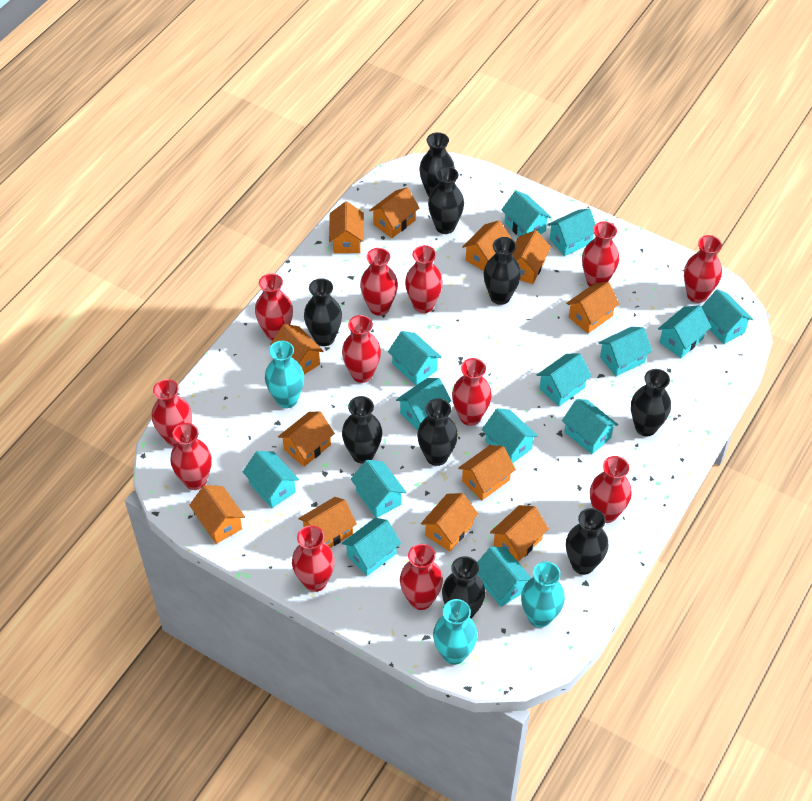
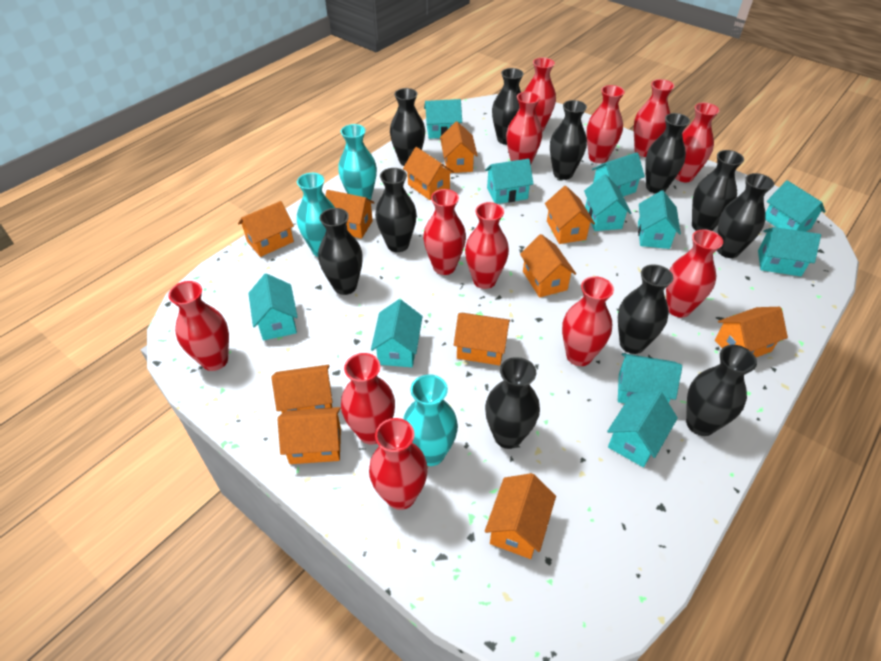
black vase: 9 -> 11
orange house: 12 -> 11
turquoise house: 14 -> 11

